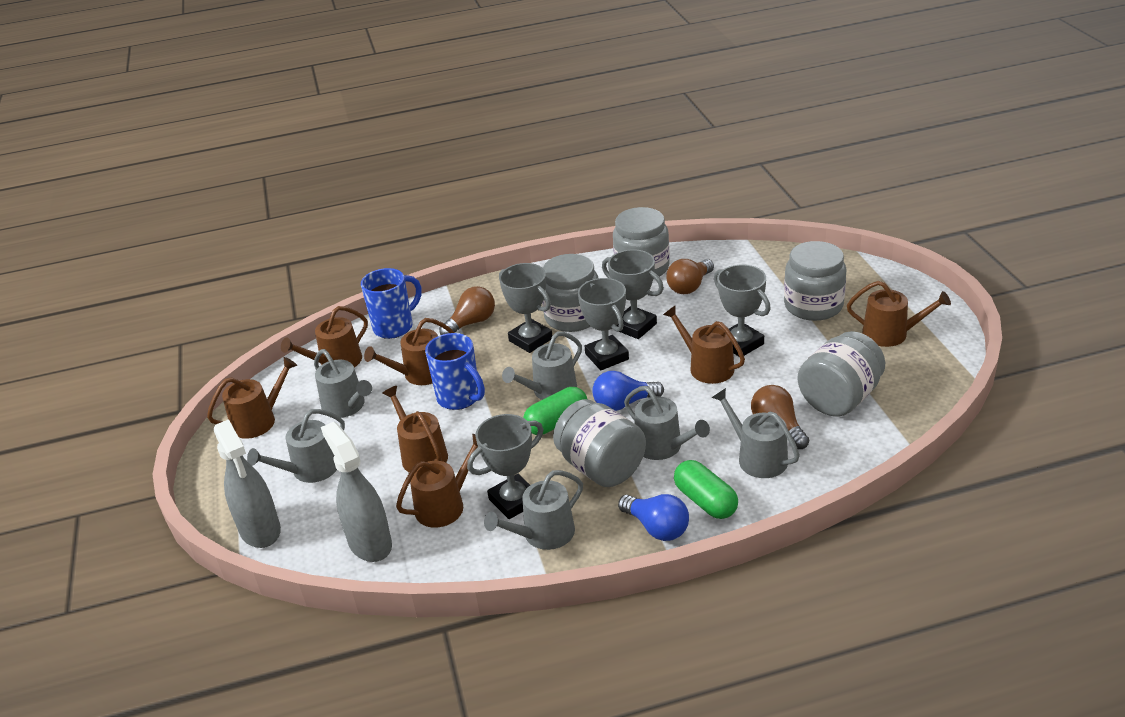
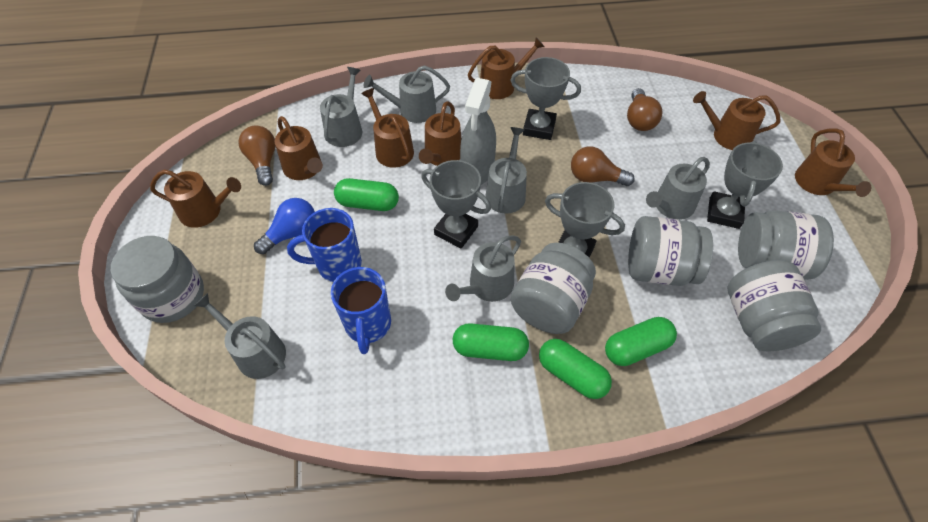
blue light bulb: 2 -> 1
green capsule: 2 -> 4
grey spray bottle: 2 -> 1
grey trophy: 5 -> 4

